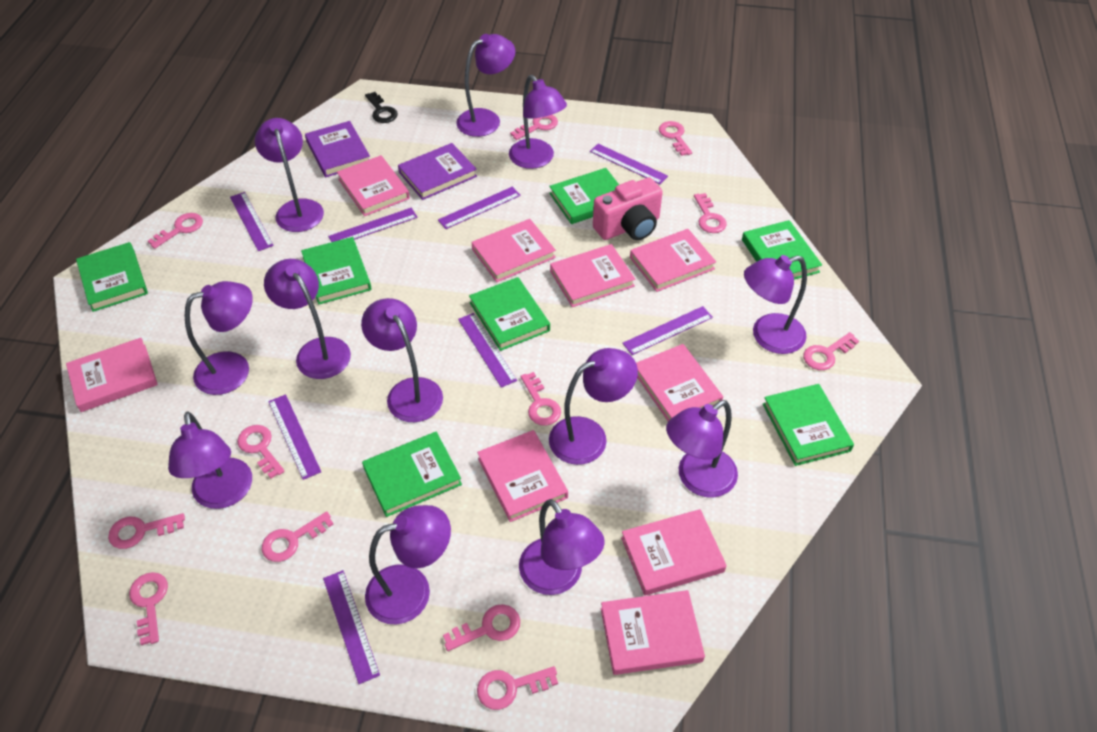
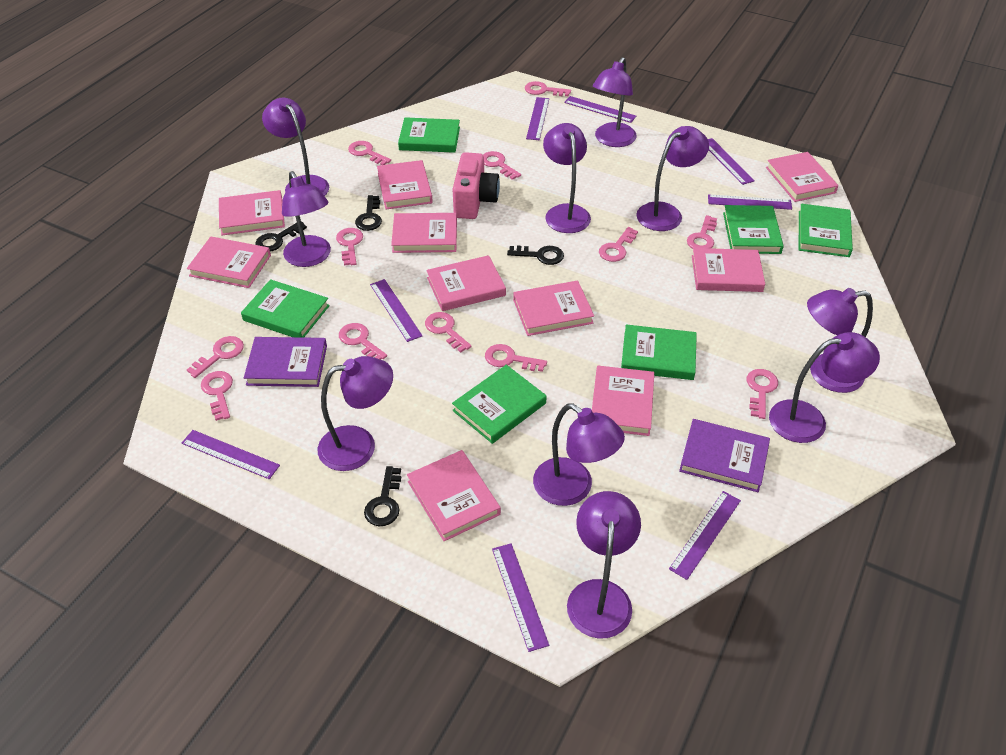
black key: 1 -> 4
green book: 7 -> 6
pink book: 9 -> 10
purple lamp: 12 -> 10

